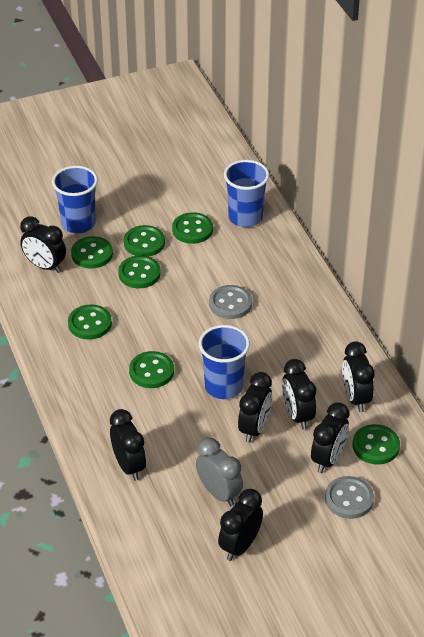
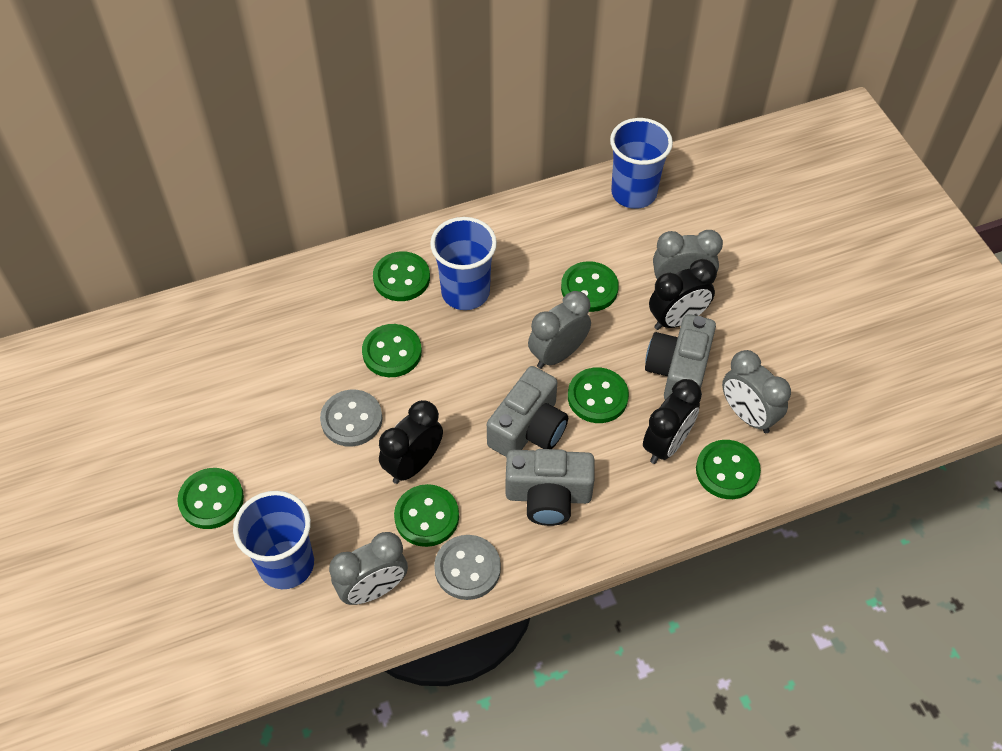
black clock: 7 -> 3
grey camera: 0 -> 3
grey clock: 1 -> 4

